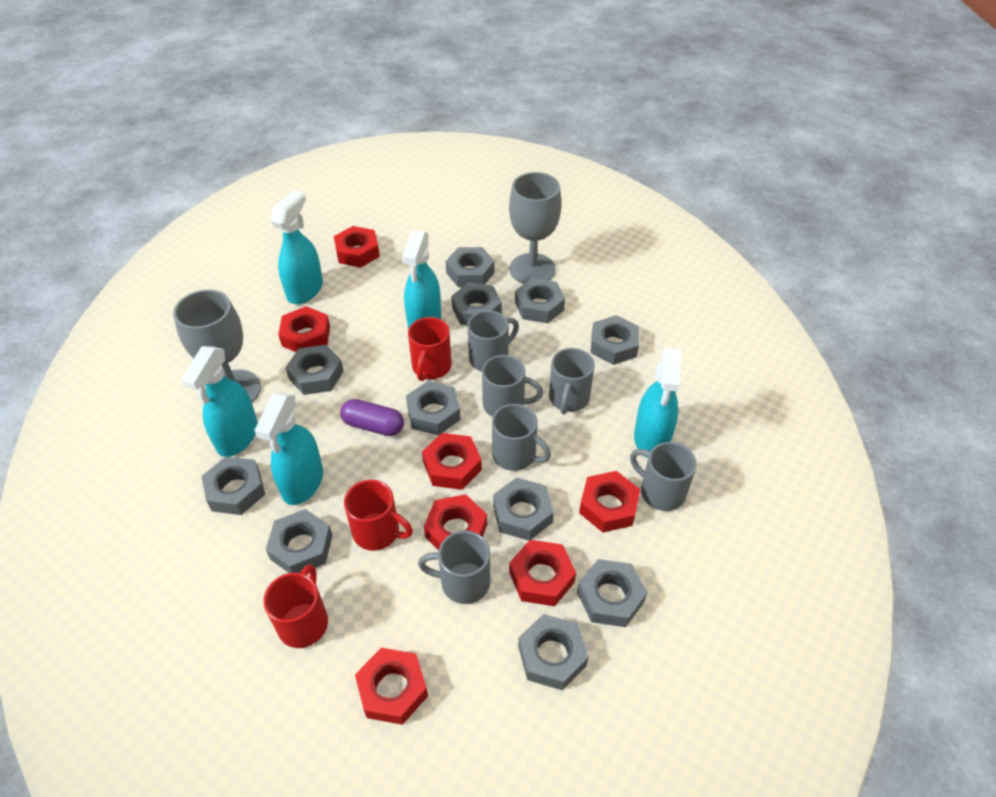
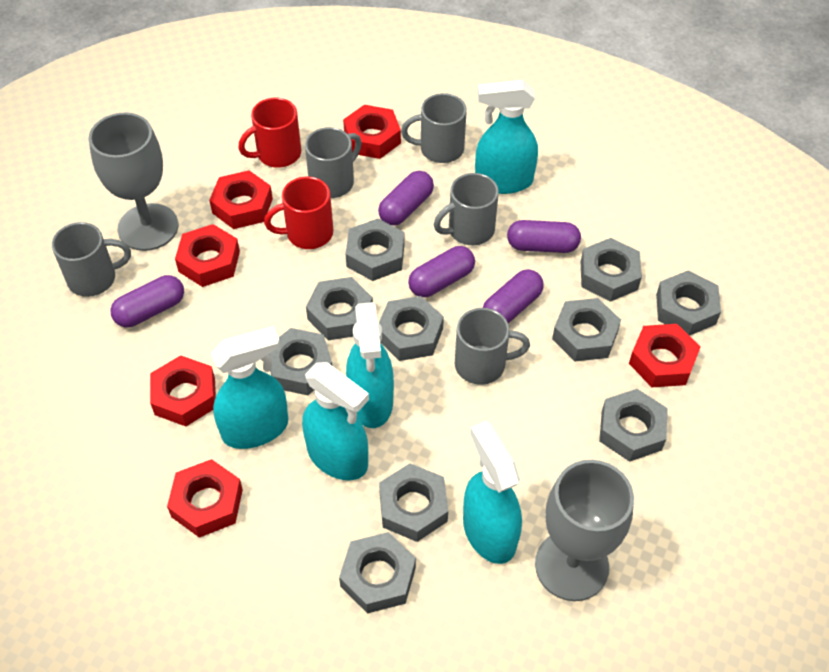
grey mug: 6 -> 5
grey nut: 11 -> 10
purple capsule: 1 -> 5
red mug: 3 -> 2
red nut: 7 -> 6

